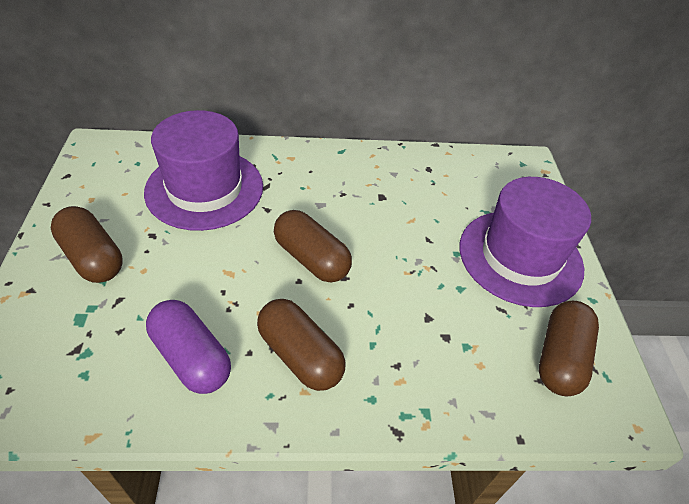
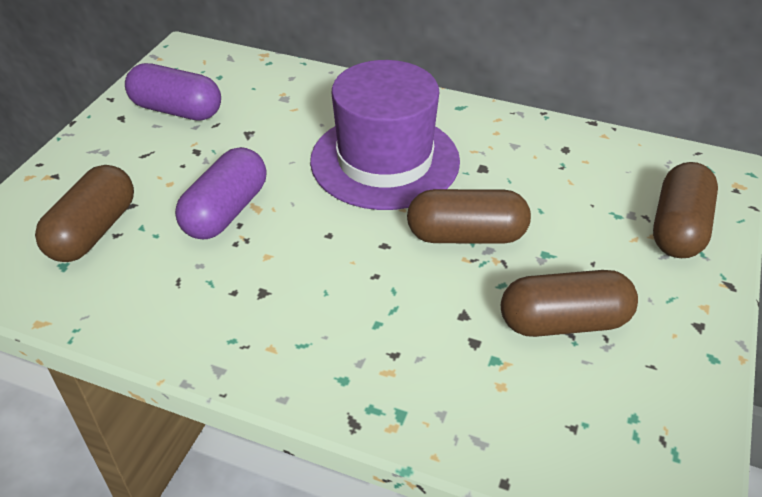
purple capsule: 1 -> 2
purple hat: 2 -> 1

